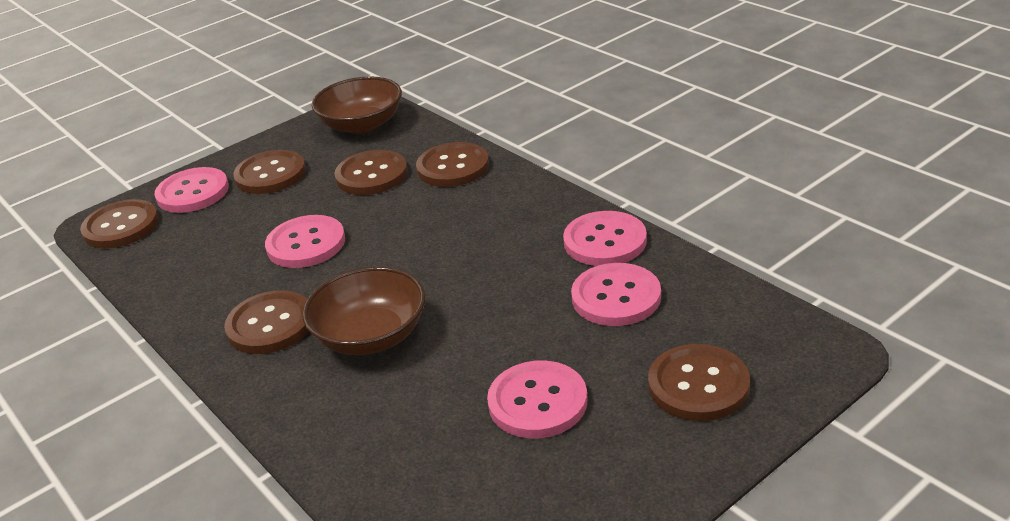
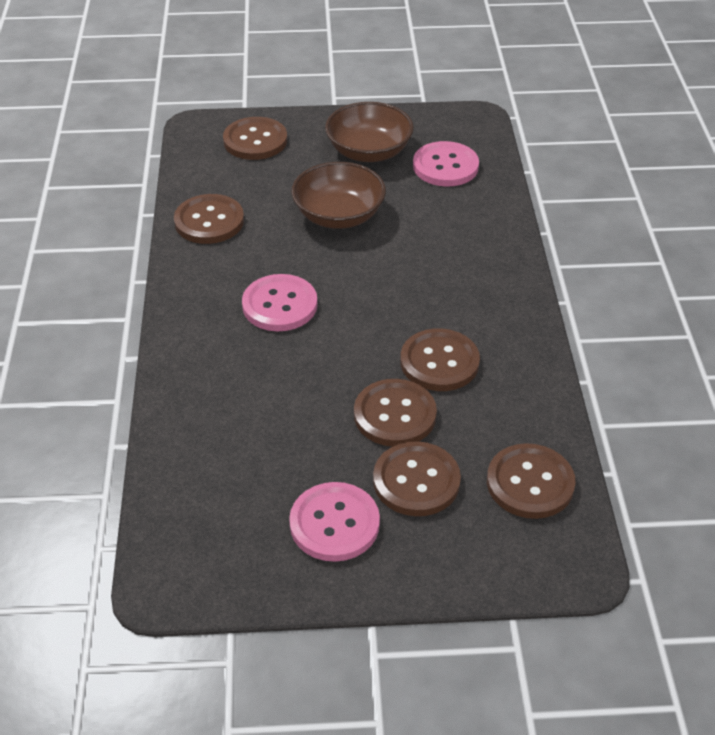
pink button: 5 -> 3

